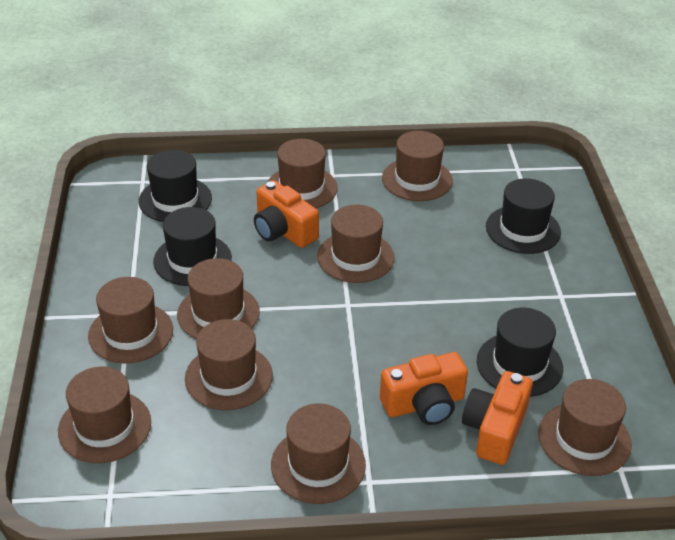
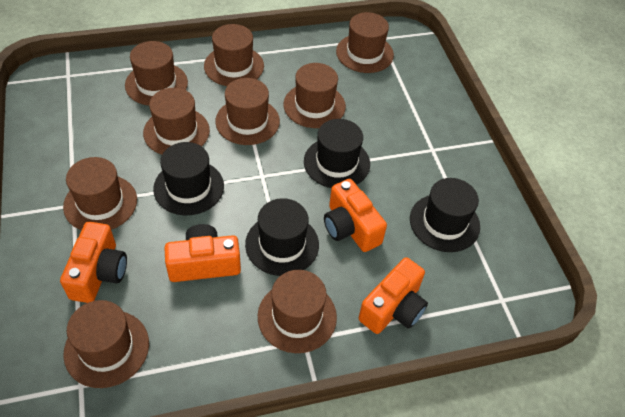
orange camera: 3 -> 4

